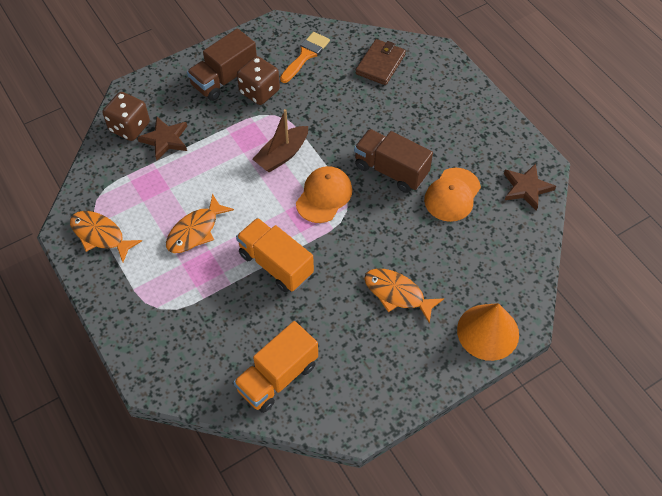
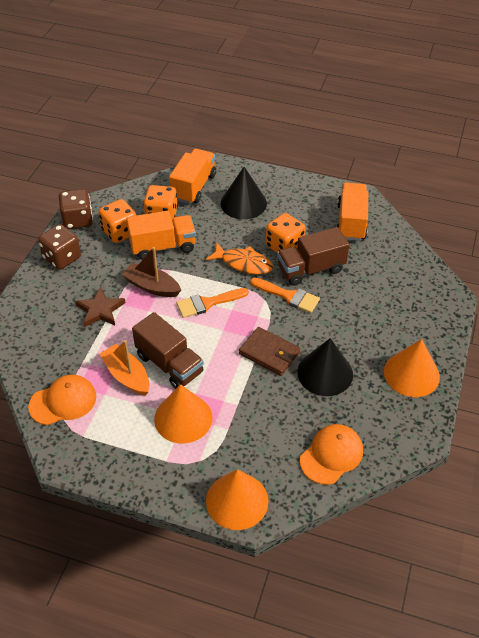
black cone: 0 -> 2
brown star: 2 -> 1
orange boat: 0 -> 1
orange brush: 1 -> 2
orange cone: 1 -> 3
orange dice: 0 -> 3
orange fish: 3 -> 1
orange truck: 2 -> 3

